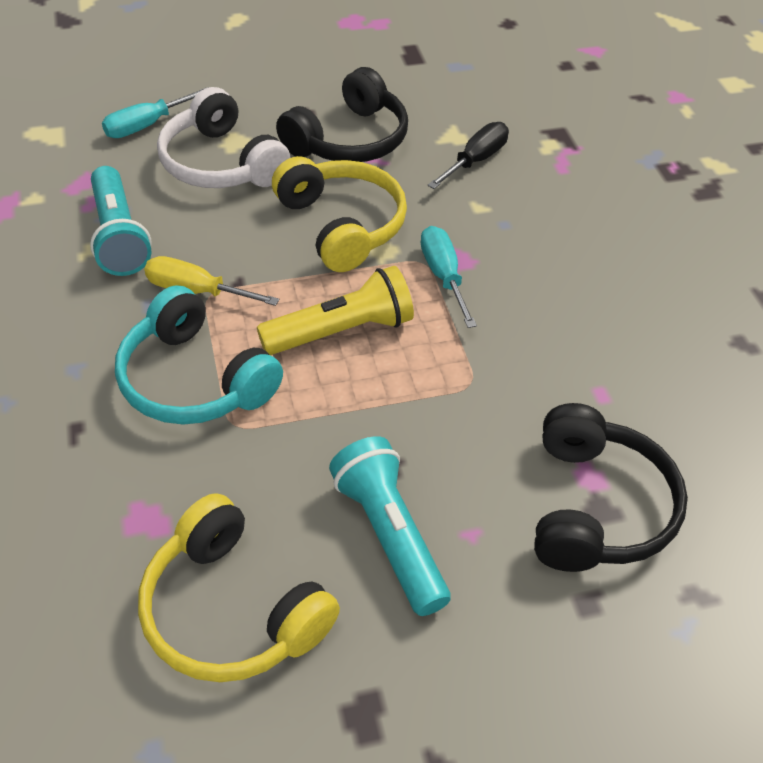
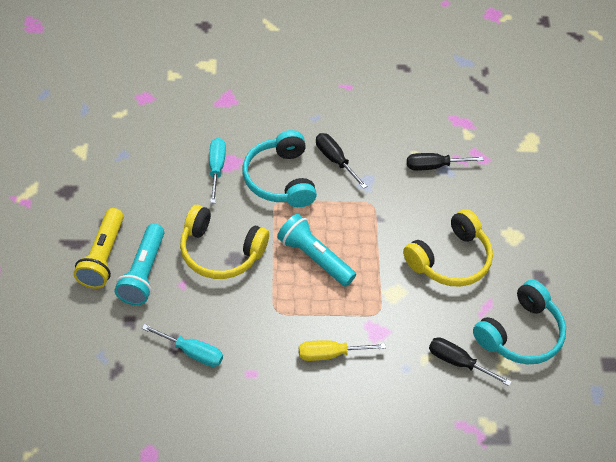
black headphones: 2 -> 0
black screwdriver: 1 -> 3
turquoise headphones: 1 -> 2
white headphones: 1 -> 0

